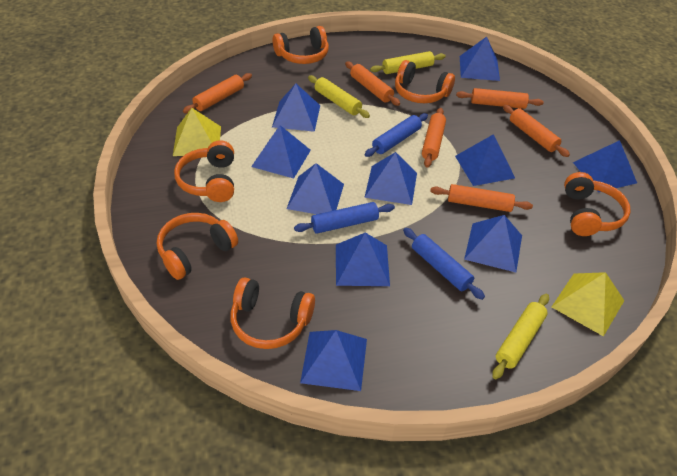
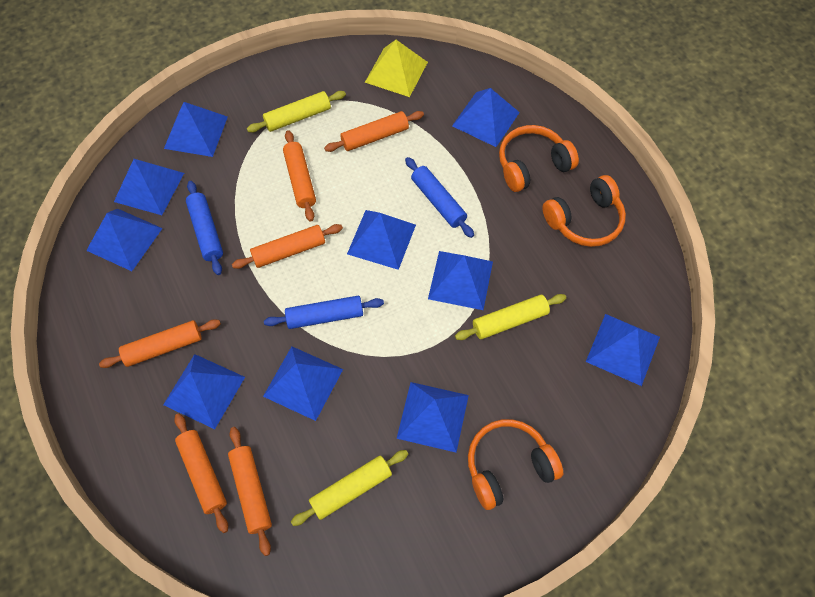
orange headphones: 6 -> 3
yellow pyramid: 2 -> 1

